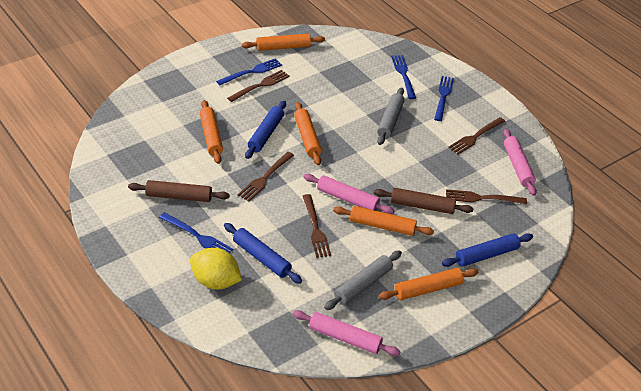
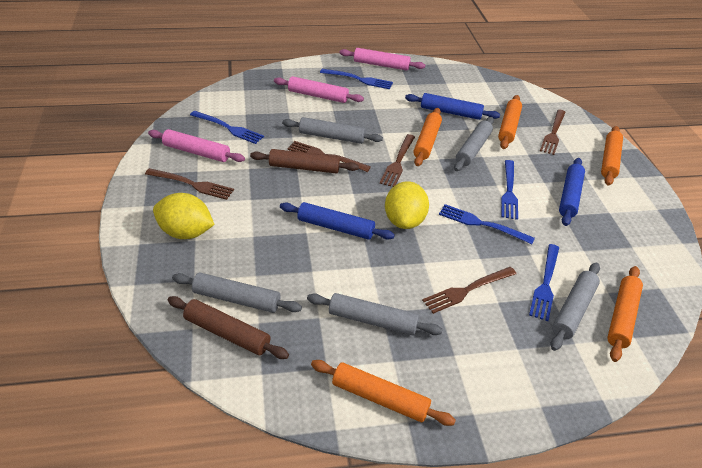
blue fork: 4 -> 5
grey rolling pin: 2 -> 5
yellow lemon: 1 -> 2

